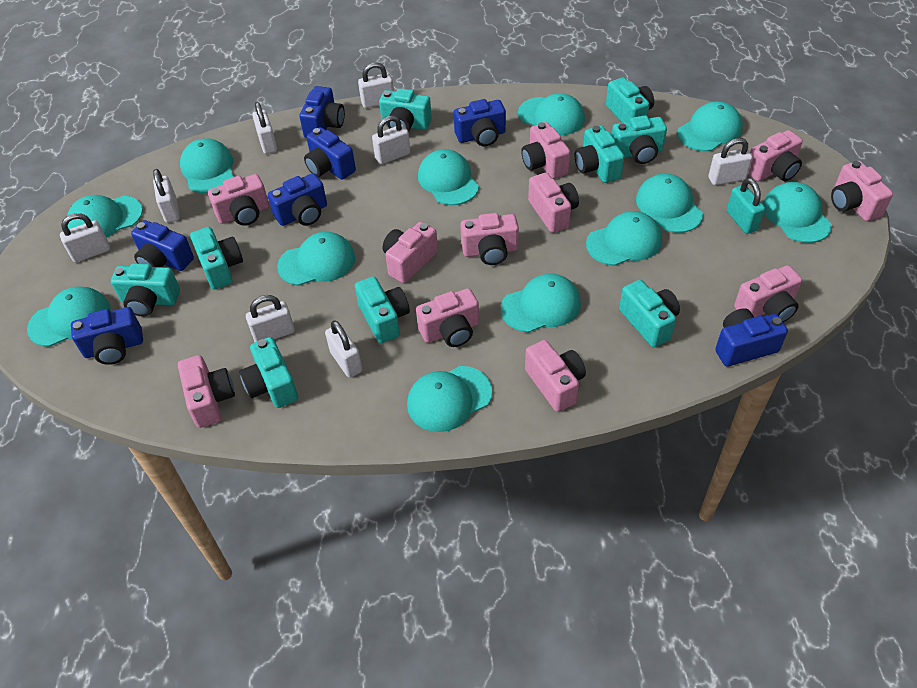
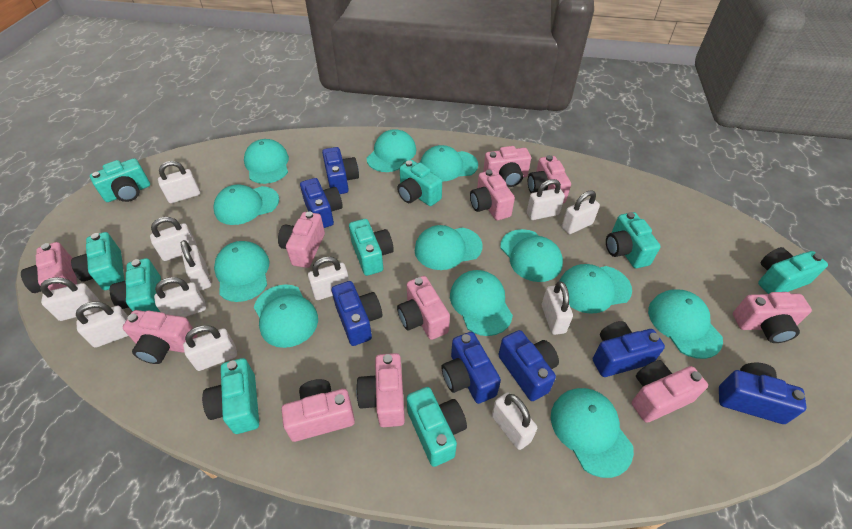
turquoise padlock: 1 -> 0
white padlock: 8 -> 12

